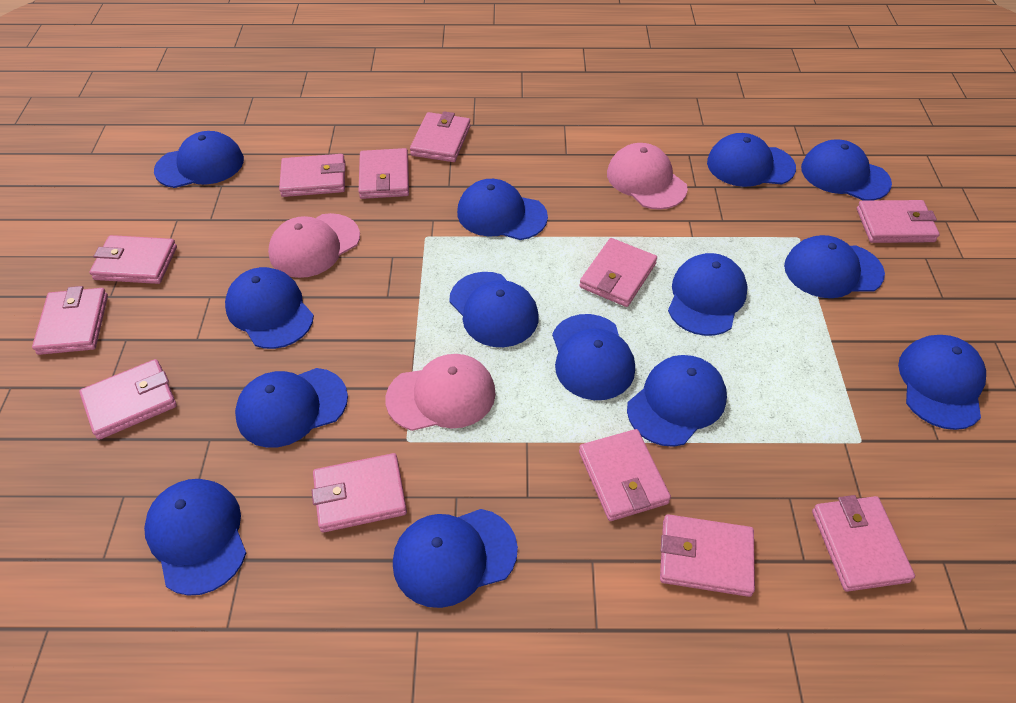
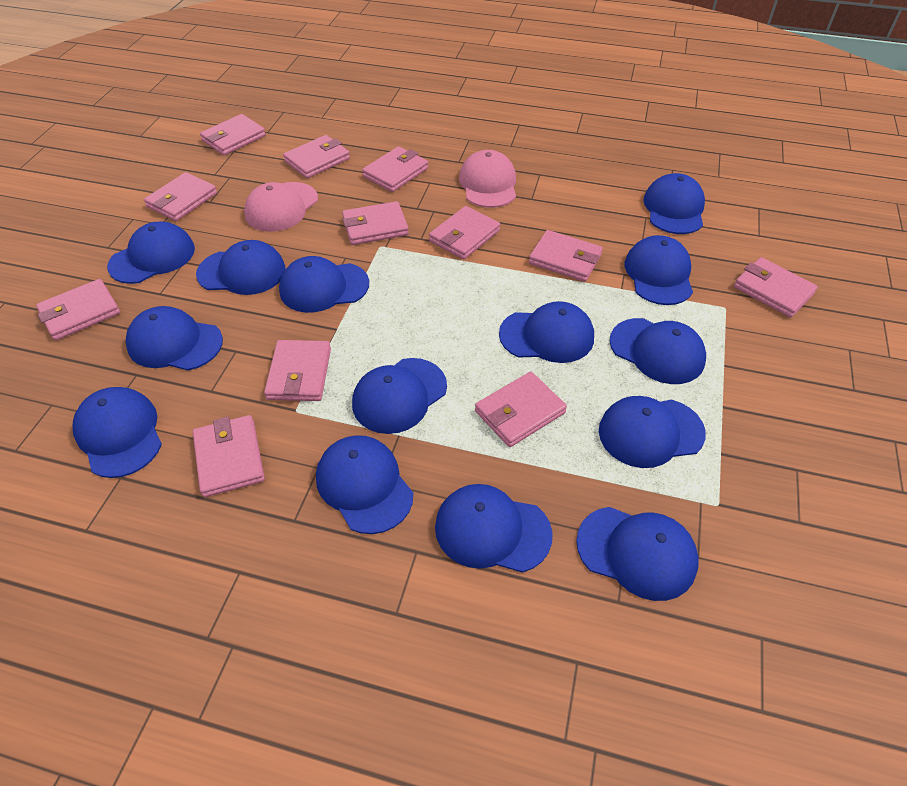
pink cap: 3 -> 2

